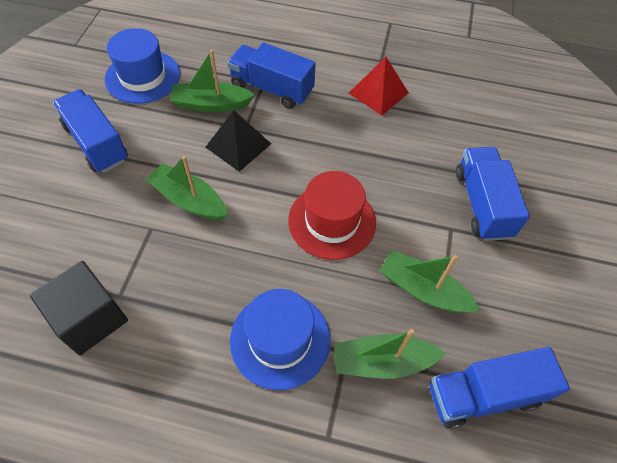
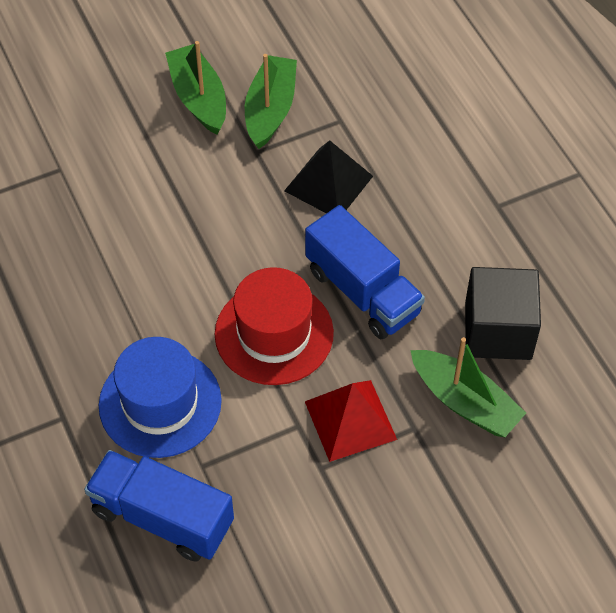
blue hat: 2 -> 1
blue truck: 4 -> 2
green boat: 4 -> 3

